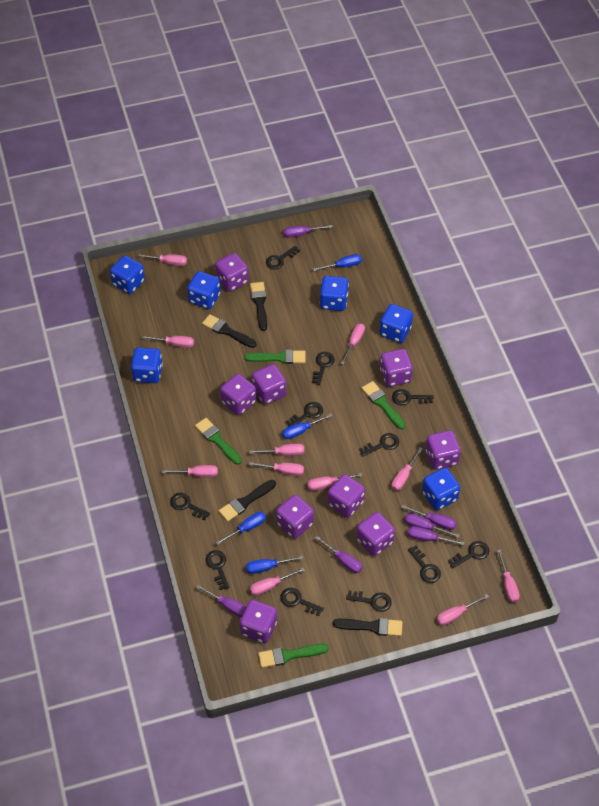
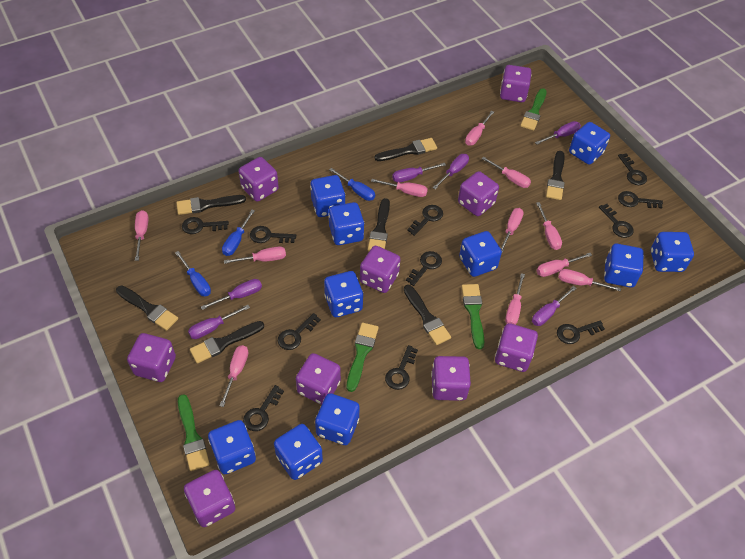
black brush: 4 -> 7
blue dice: 6 -> 10
blue screwdriver: 4 -> 3

